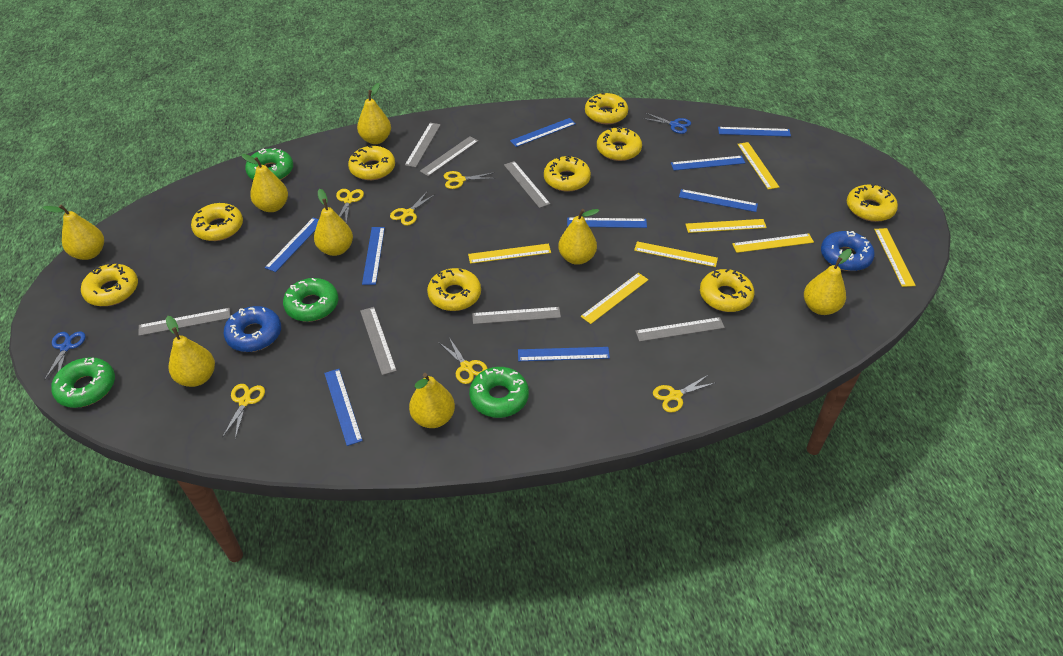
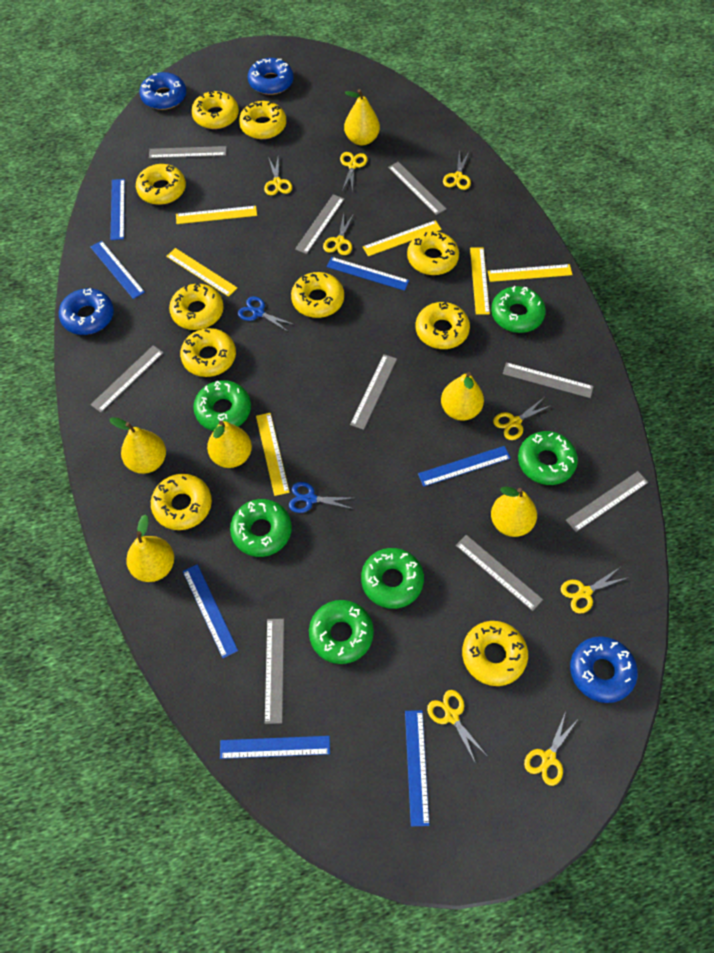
blue donut: 2 -> 4
blue ruler: 9 -> 7
green donut: 4 -> 6
grey ruler: 7 -> 9
yellow donut: 9 -> 10
yellow pear: 8 -> 6
yellow ruler: 7 -> 6
yellow scissors: 6 -> 8

